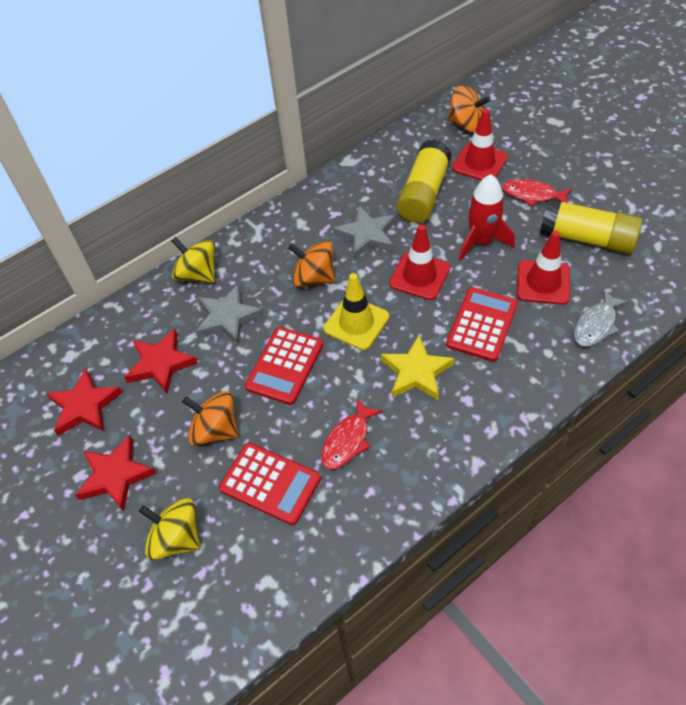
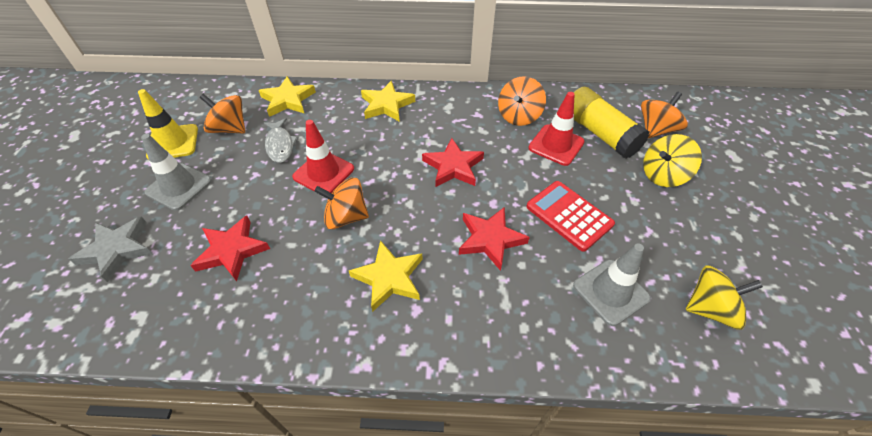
grey star: 2 -> 1
grey traffic cone: 0 -> 2
orange spinning top: 3 -> 4
red calculator: 3 -> 1
red fish: 2 -> 0
red rocket: 1 -> 0
red traffic cone: 3 -> 2
yellow glue stick: 2 -> 1
yellow star: 1 -> 3

